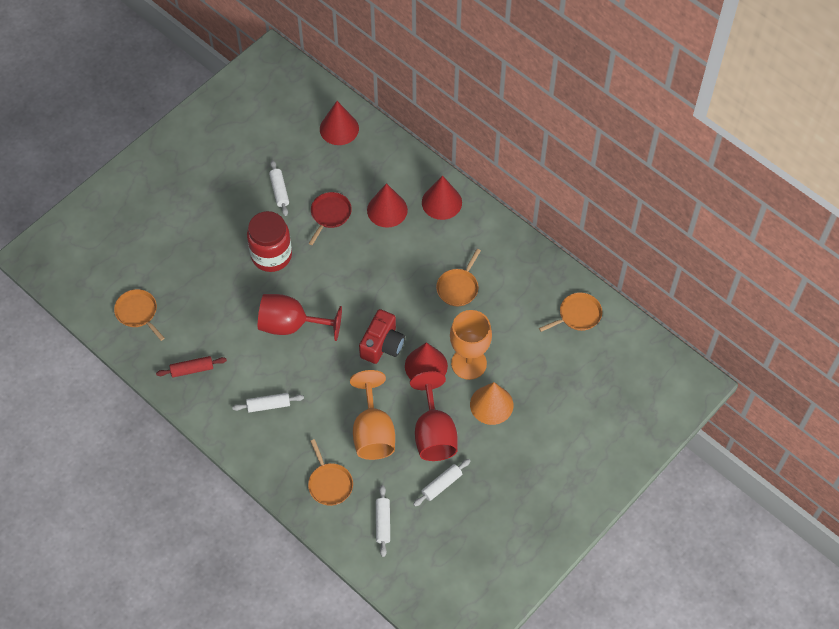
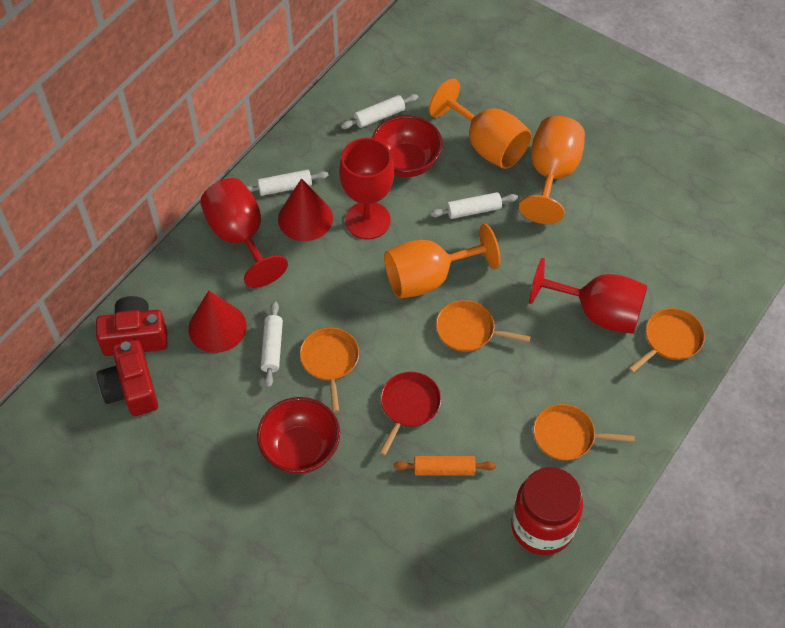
orange cone: 1 -> 0
orange goblet: 2 -> 3
orange rolling pin: 0 -> 1
red bowl: 0 -> 2
red camera: 1 -> 2
red cone: 4 -> 2
red goblet: 2 -> 3
red rolling pin: 1 -> 0

